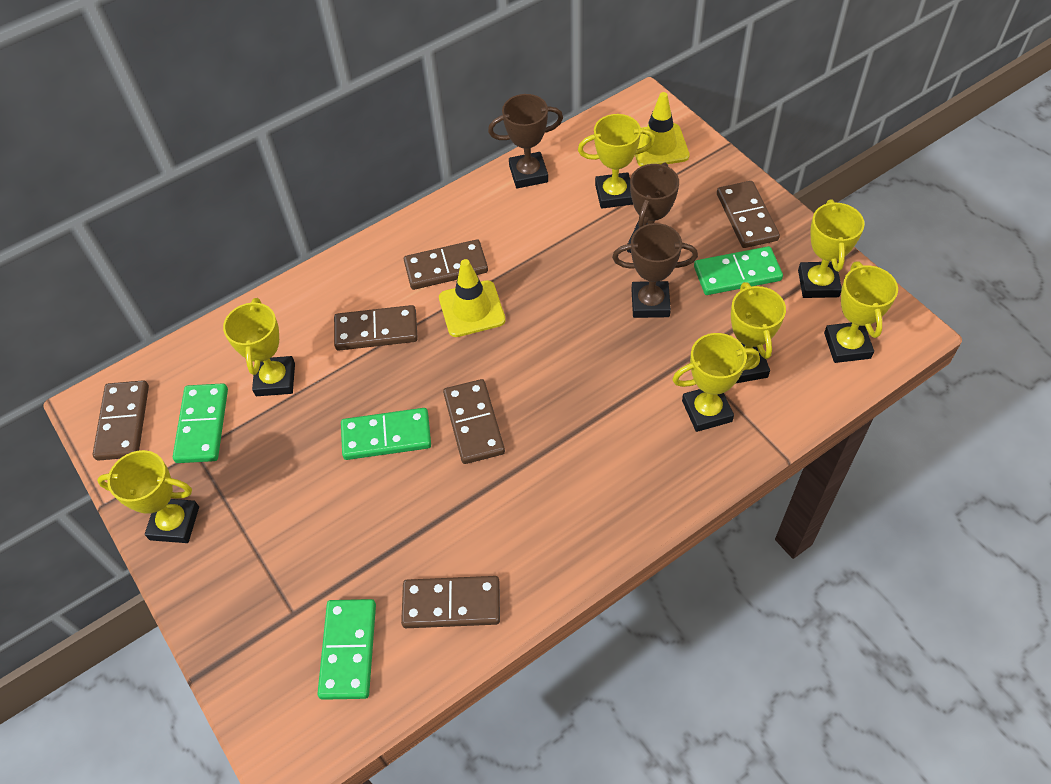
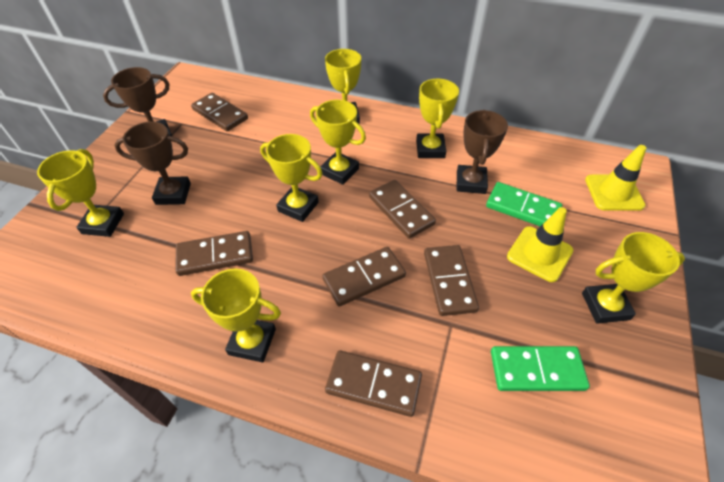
green domino: 4 -> 2

